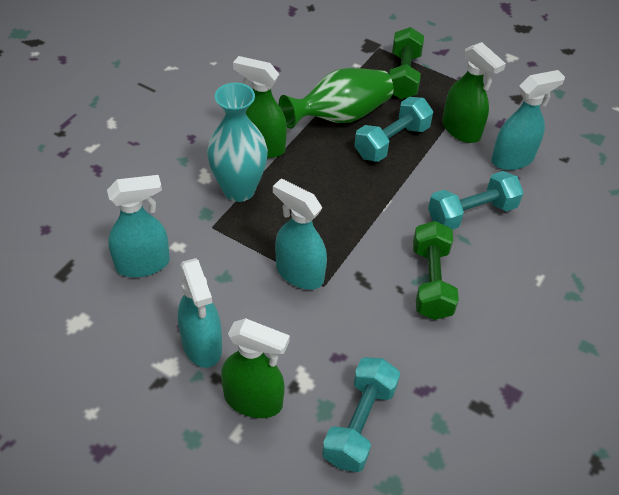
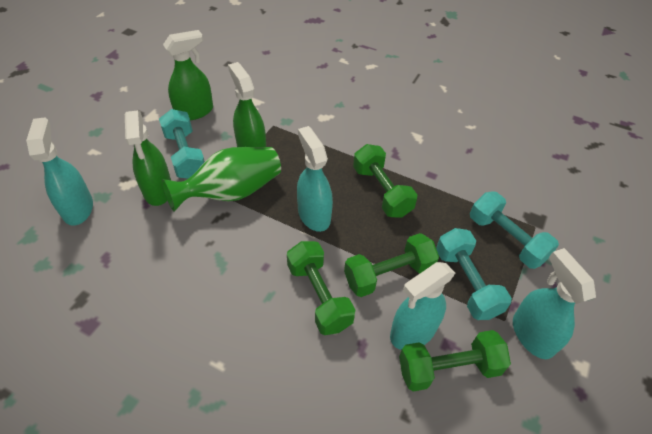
green dumbbell: 2 -> 4
turquoise vase: 1 -> 0

